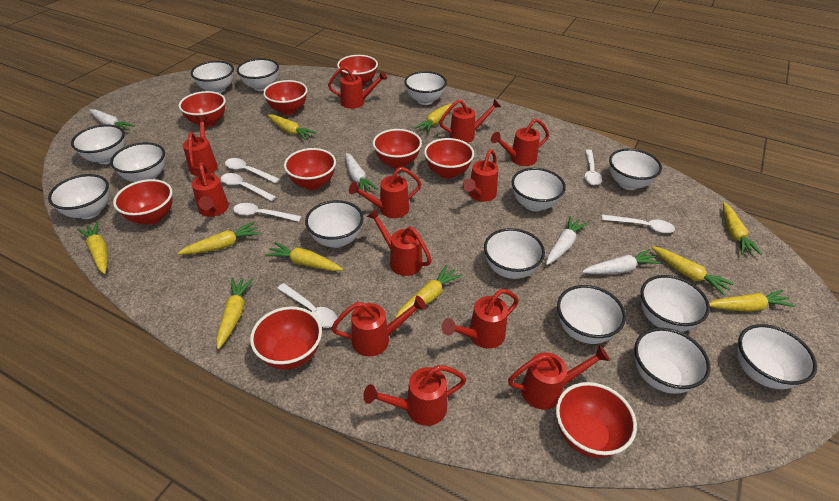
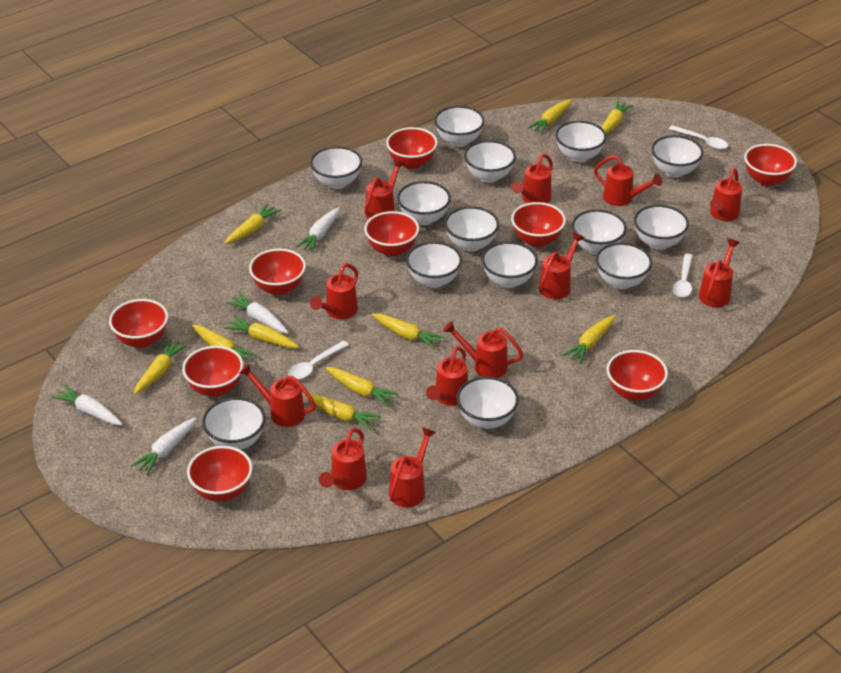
white spoon: 6 -> 3

